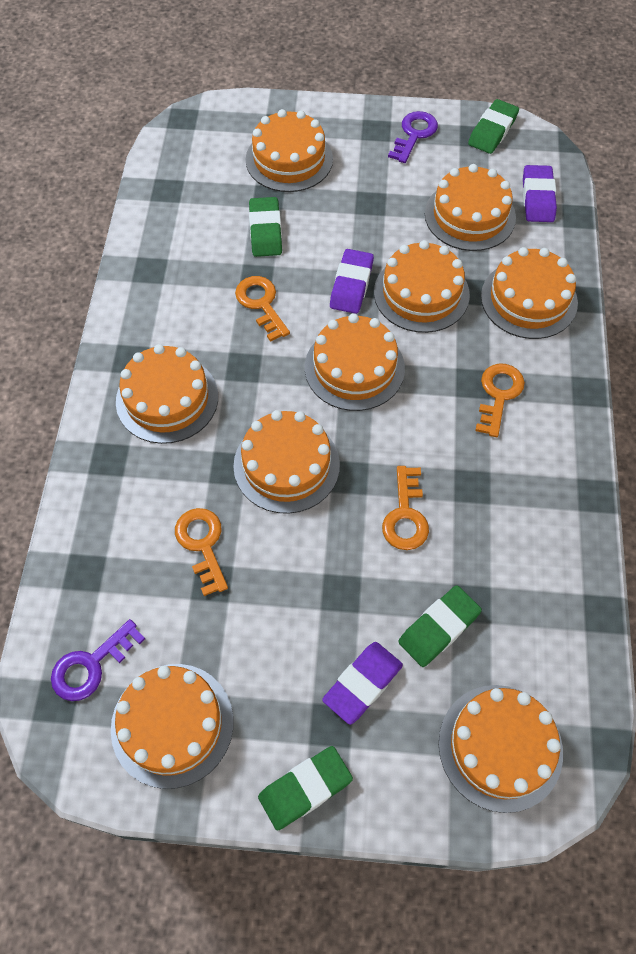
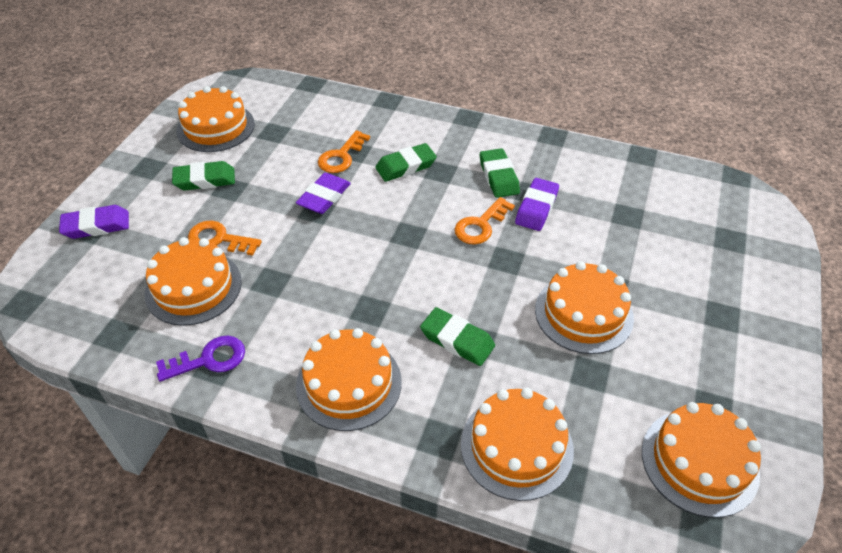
orange cake: 9 -> 6
orange key: 4 -> 3
purple key: 2 -> 1

